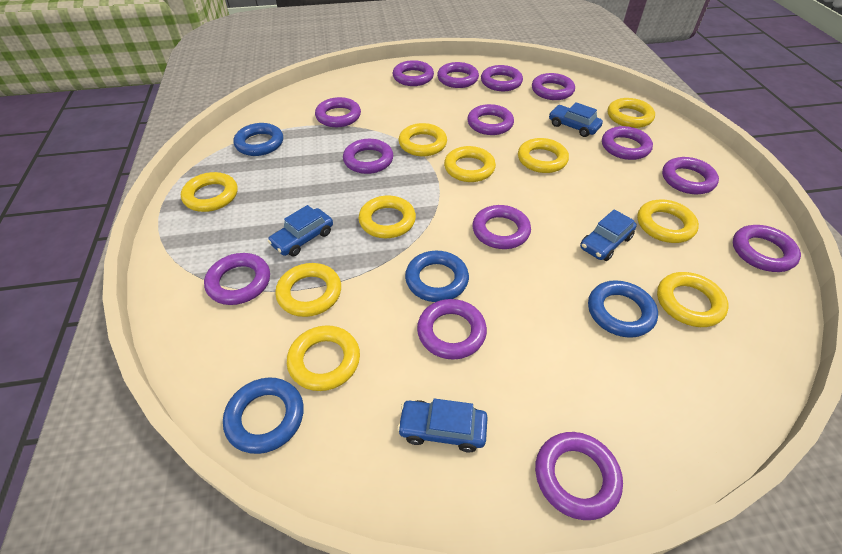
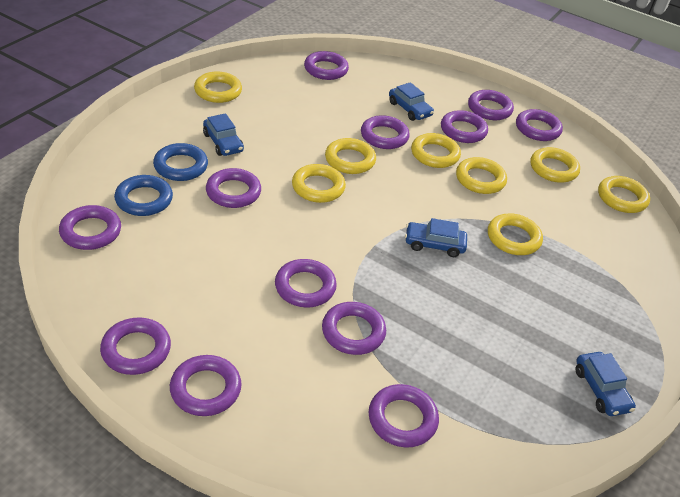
blue ring: 4 -> 2
purple ring: 14 -> 12
yellow ring: 10 -> 8

